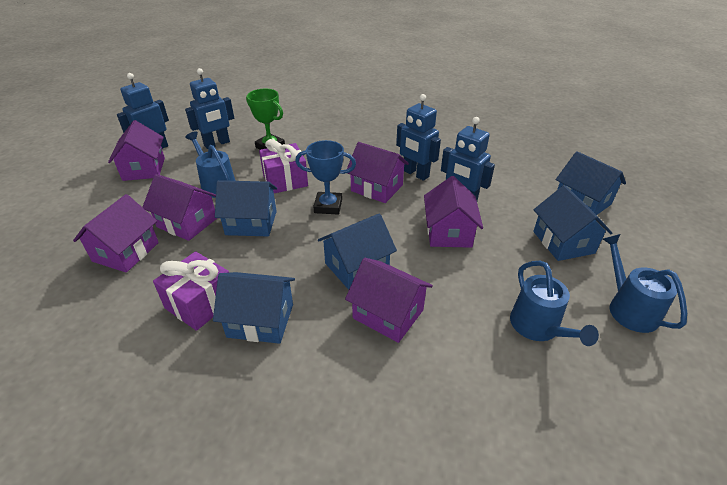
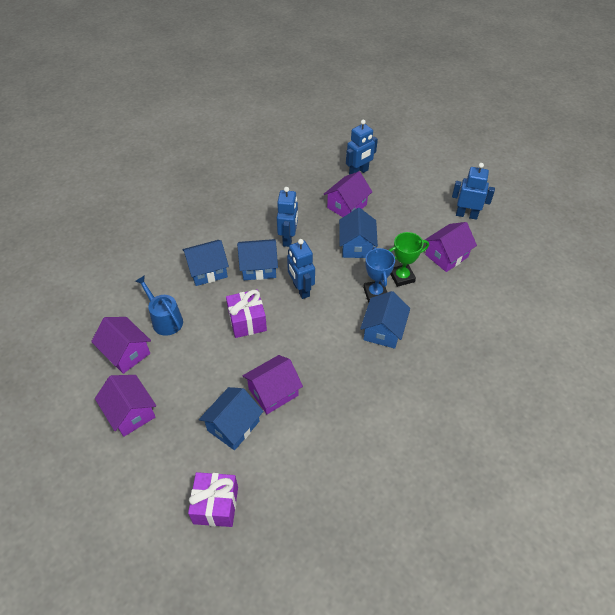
blue watering can: 3 -> 1
purple house: 6 -> 5

